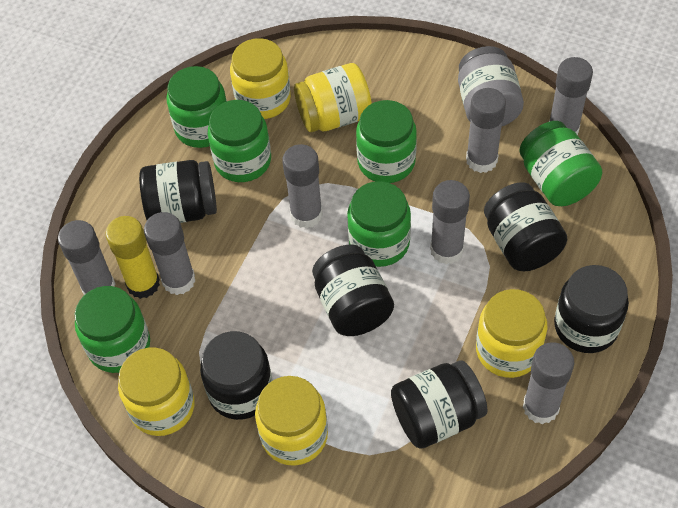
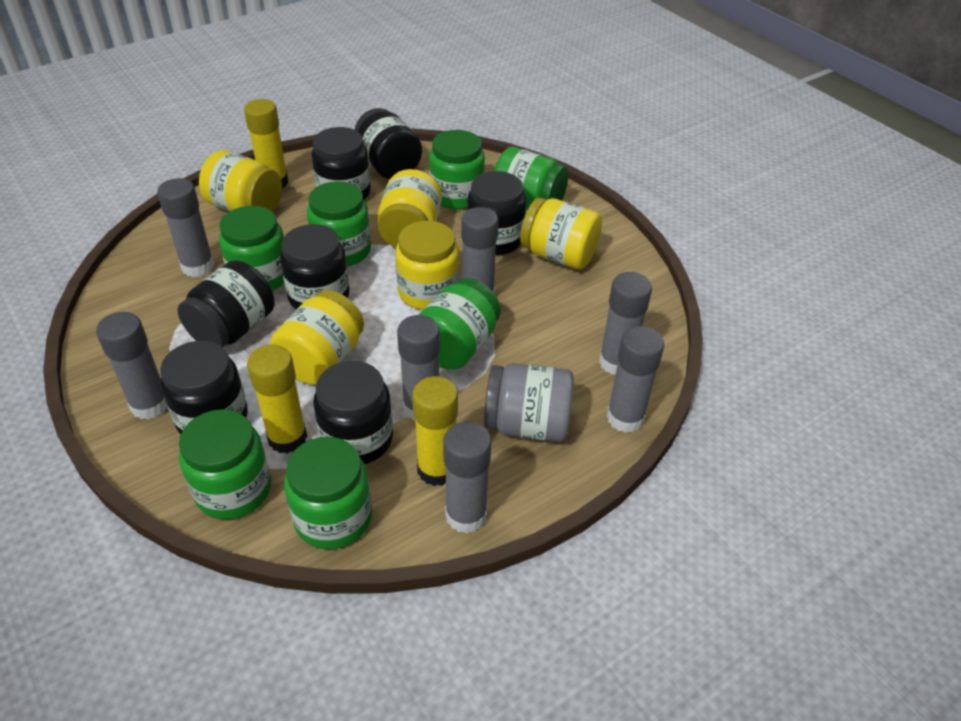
black jar: 6 -> 7
green jar: 6 -> 7
yellow glue stick: 1 -> 3

